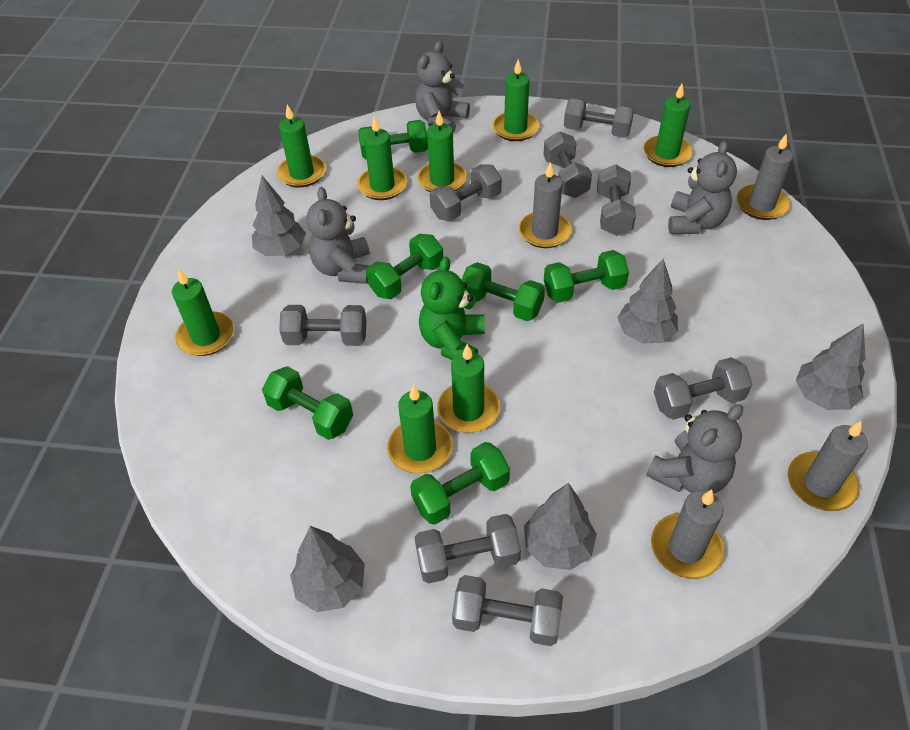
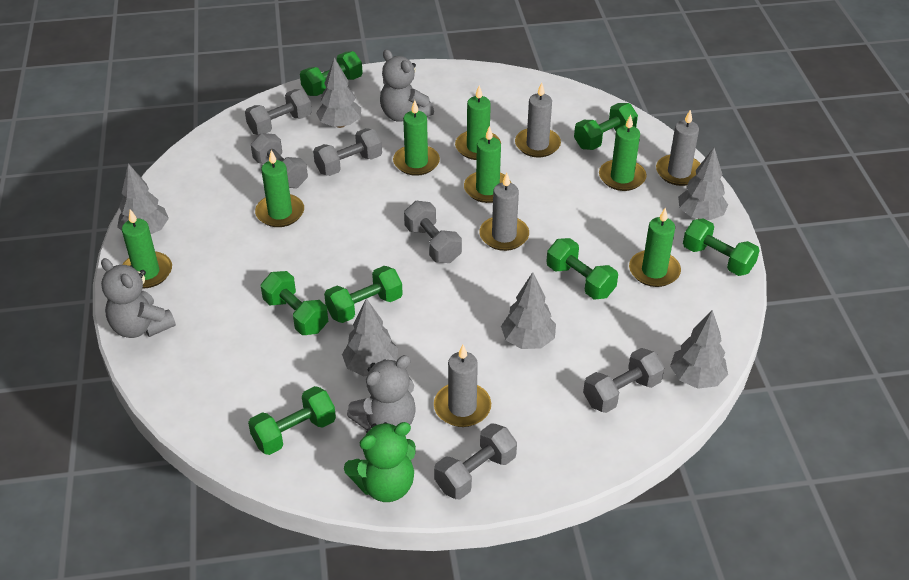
green candle: 8 -> 7
green dumbbell: 6 -> 7
grey dumbbell: 8 -> 6
grey teddy bear: 4 -> 3
grey tree: 5 -> 6

